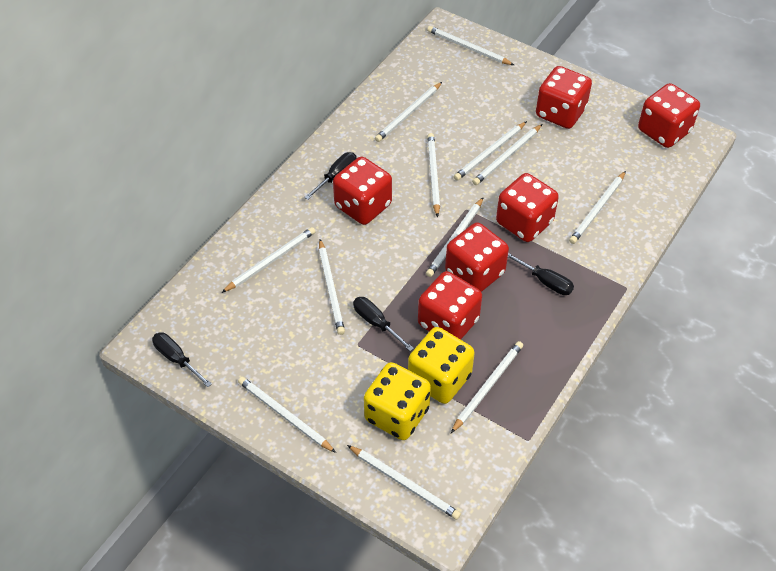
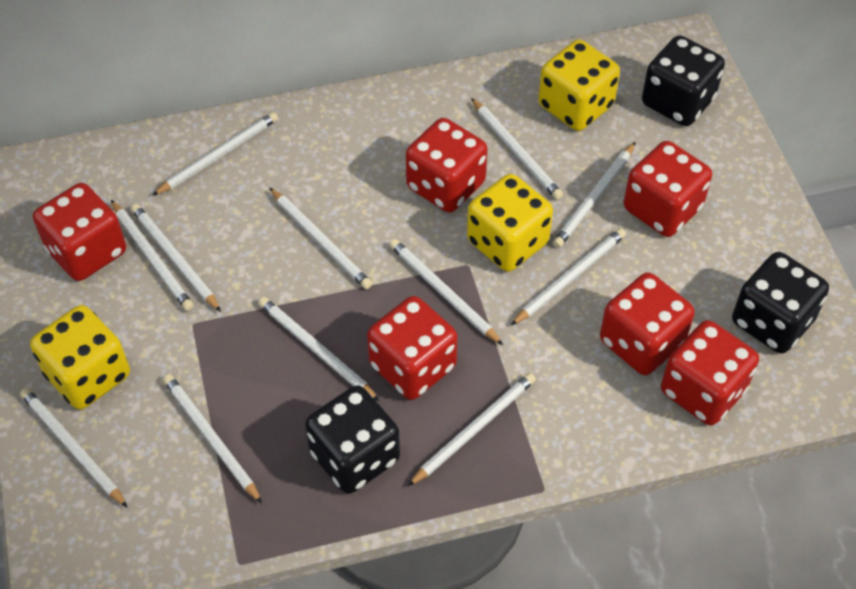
black dice: 0 -> 3
black screwdriver: 4 -> 0
yellow dice: 2 -> 3

